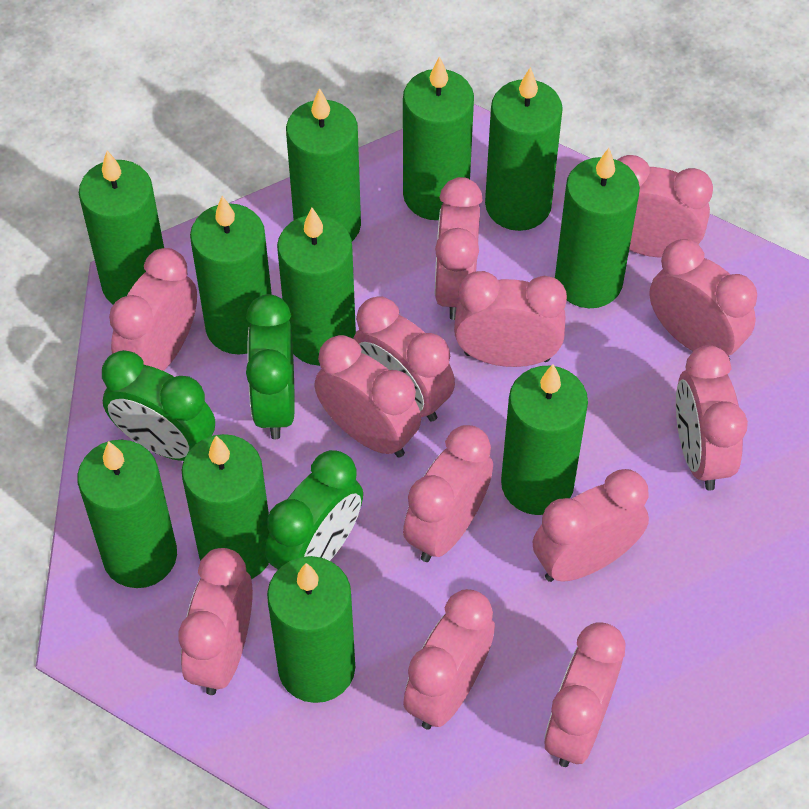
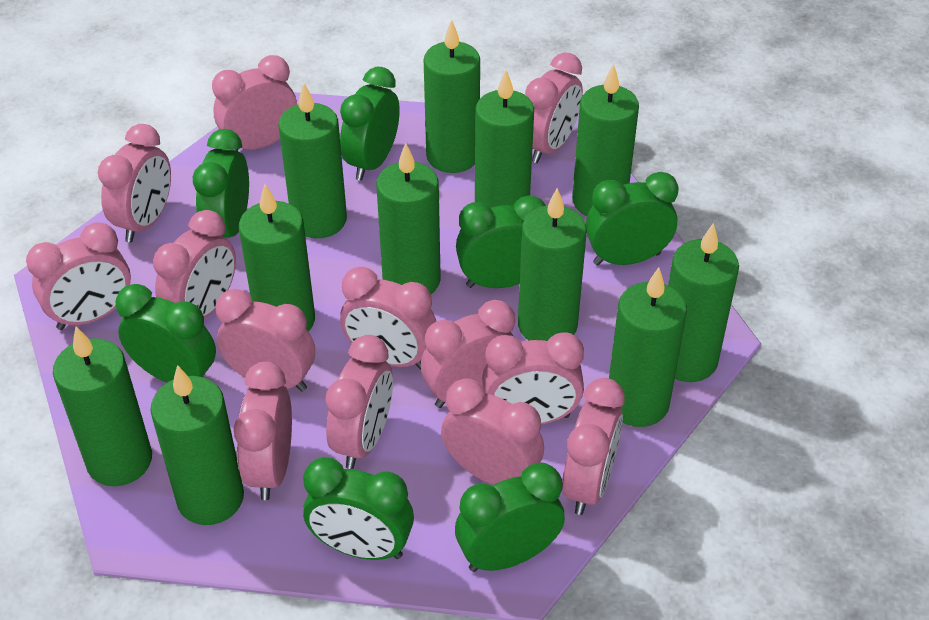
green clock: 3 -> 7

